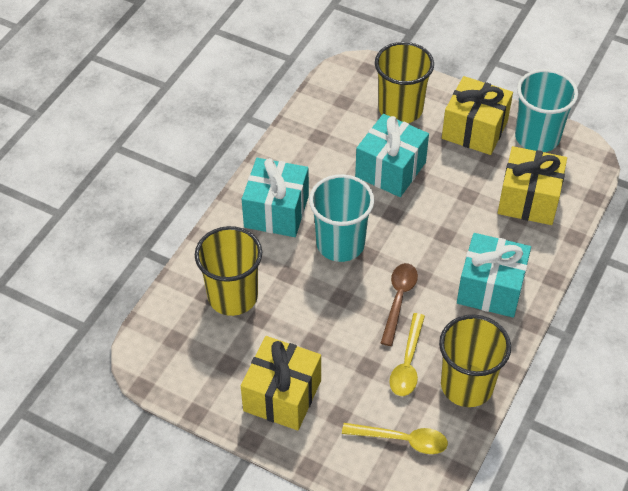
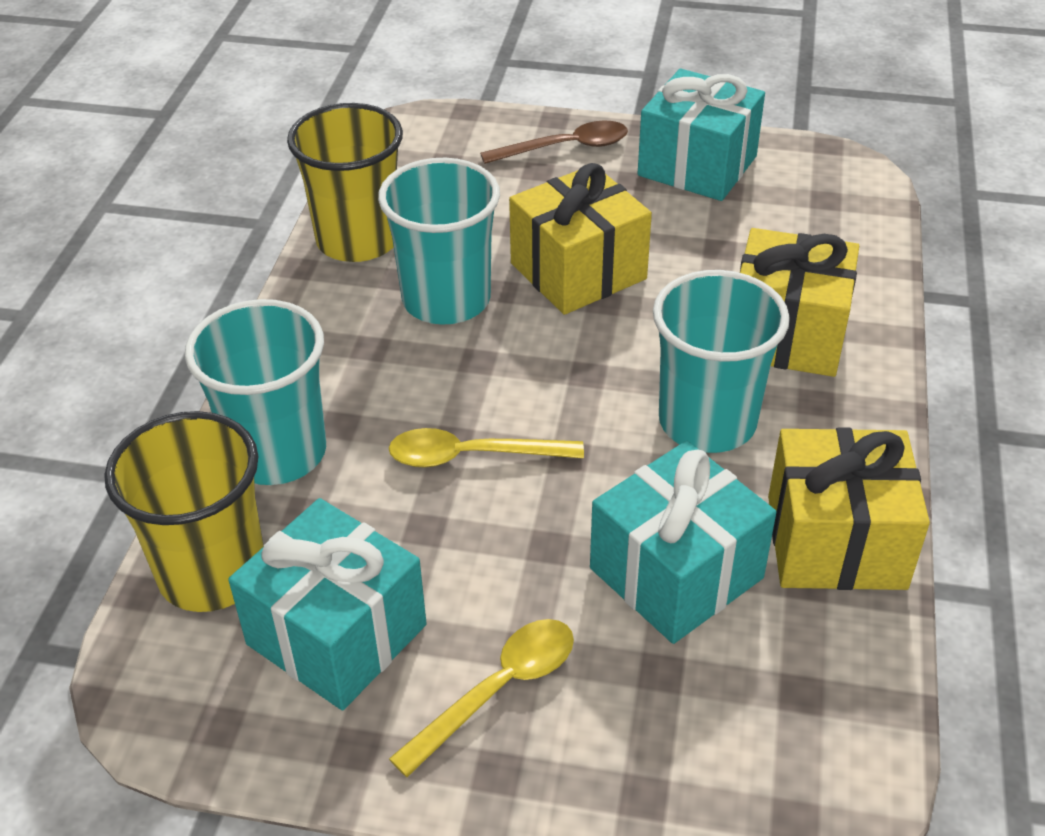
turquoise cup: 2 -> 3
yellow cup: 3 -> 2

